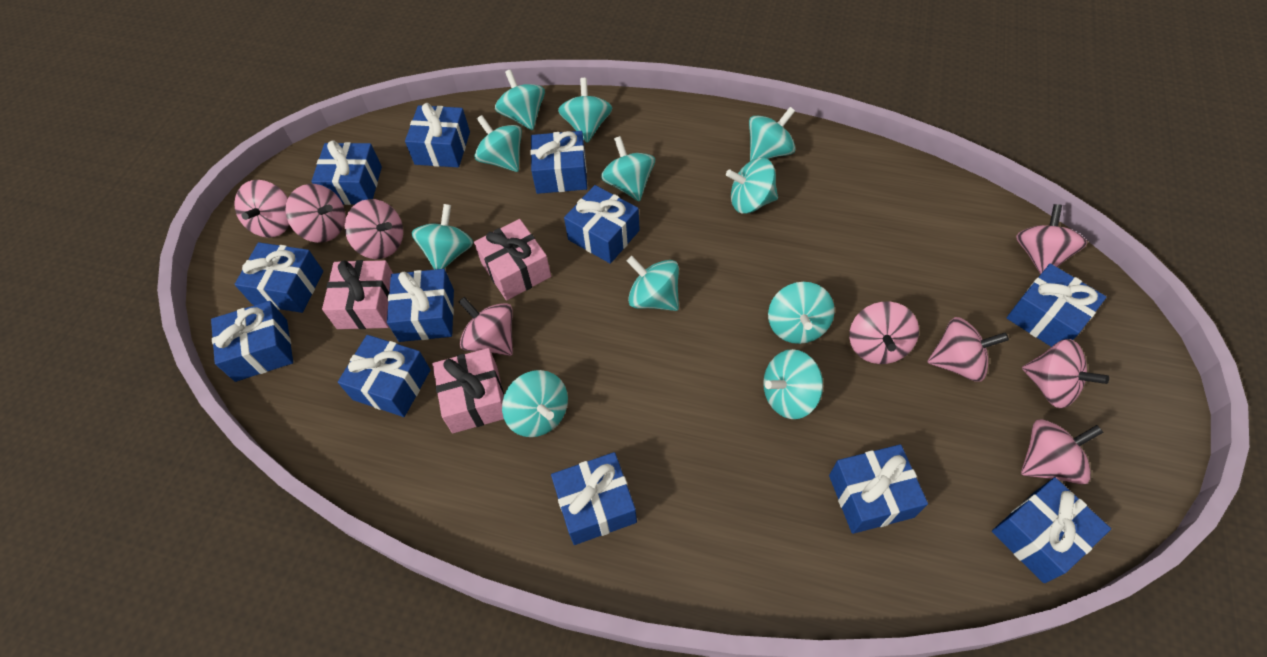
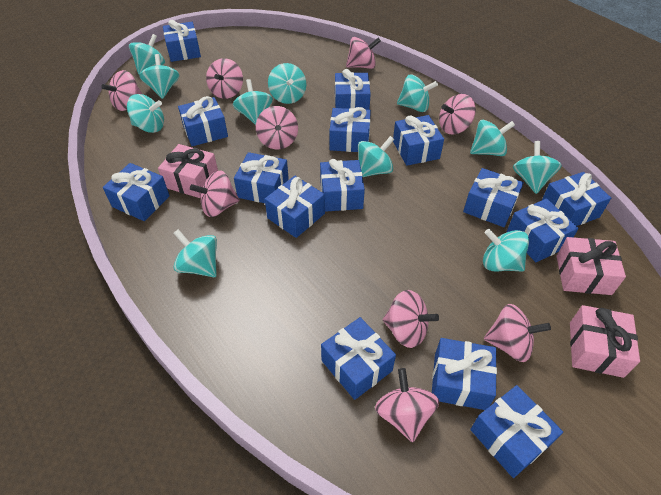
blue gift: 12 -> 15

